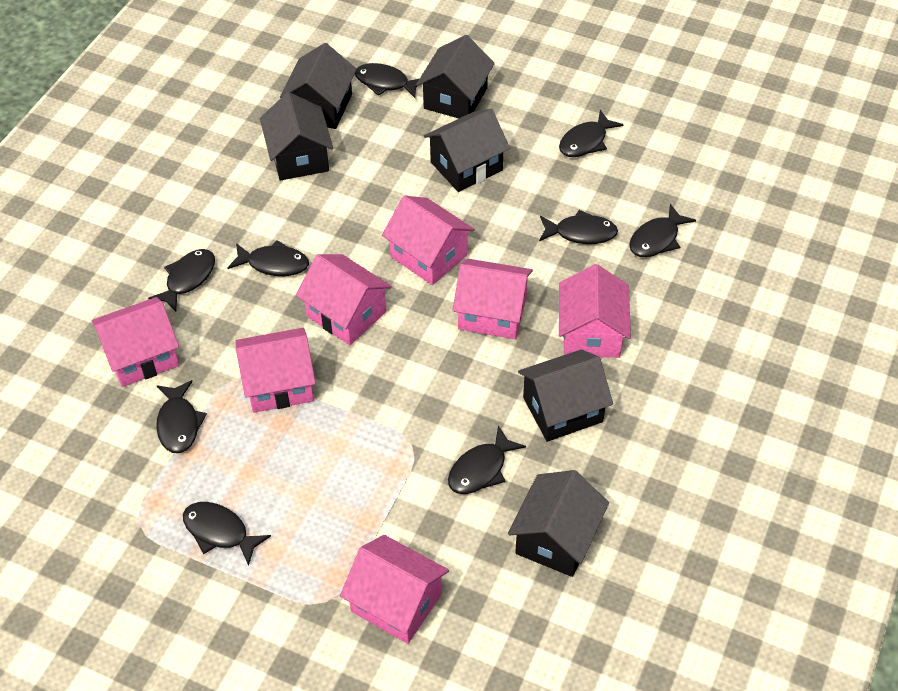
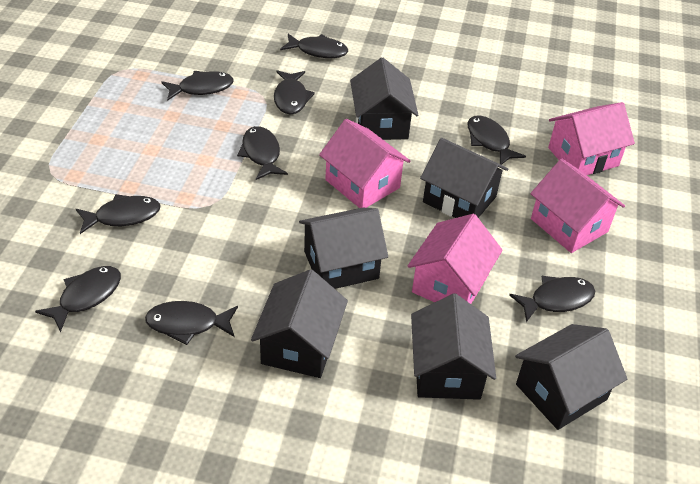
pink house: 7 -> 4

